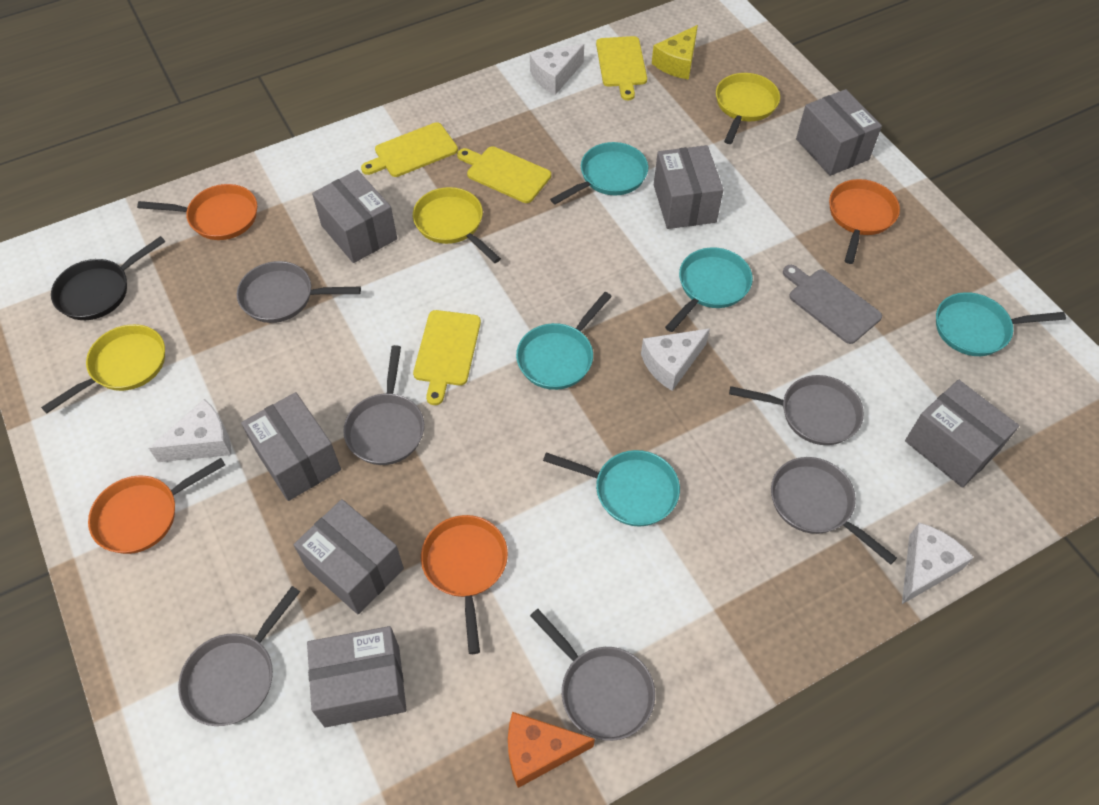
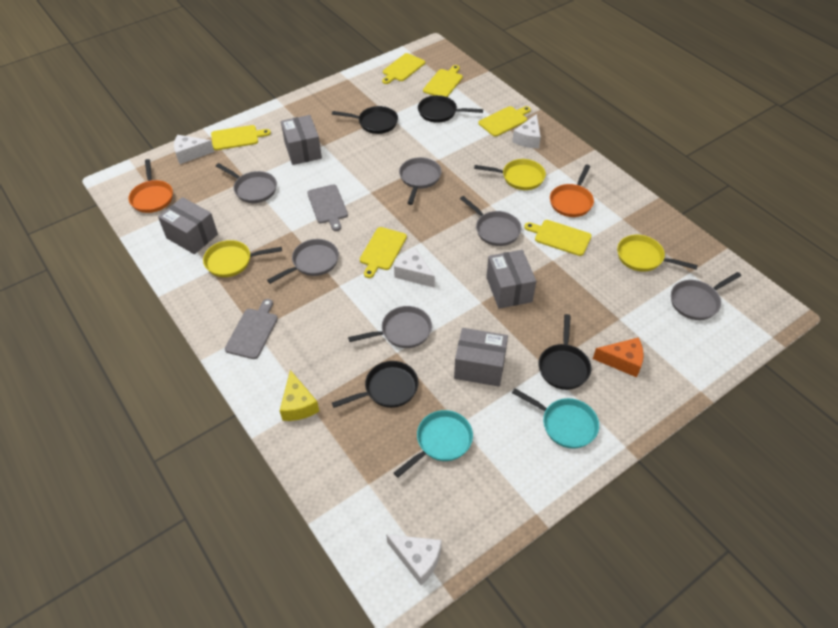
black pan: 1 -> 4
grey box: 7 -> 4
grey cutting board: 1 -> 2
orange pan: 4 -> 2
turquoise pan: 5 -> 2
yellow cutting board: 4 -> 6

